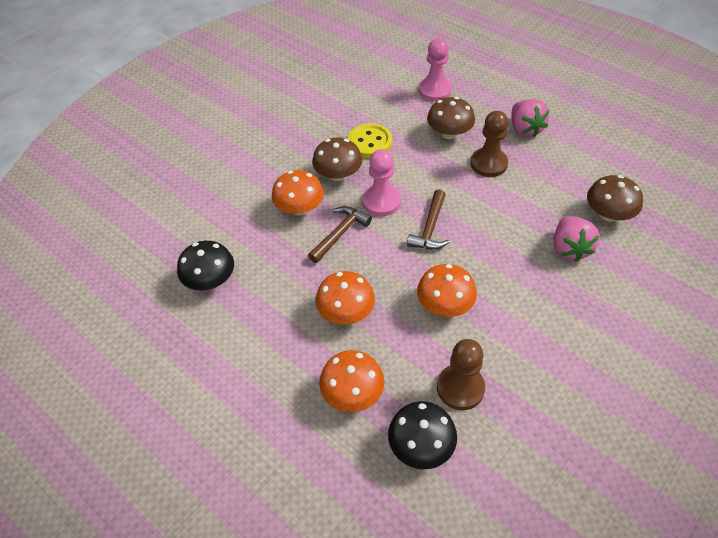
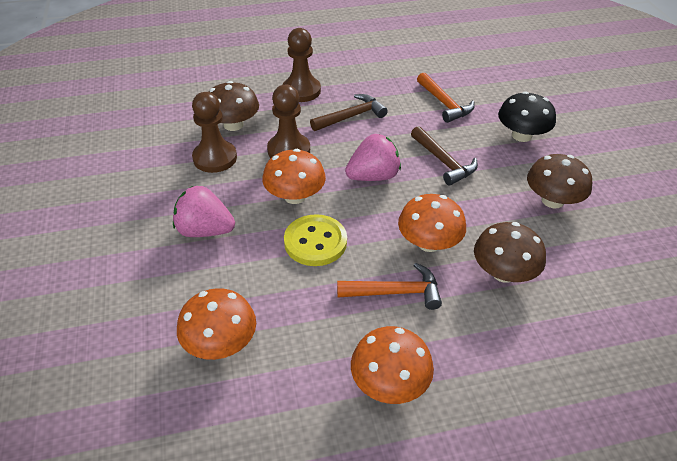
black mushroom: 2 -> 1
brown pawn: 2 -> 3
orange hammer: 0 -> 2
pink pawn: 2 -> 0

